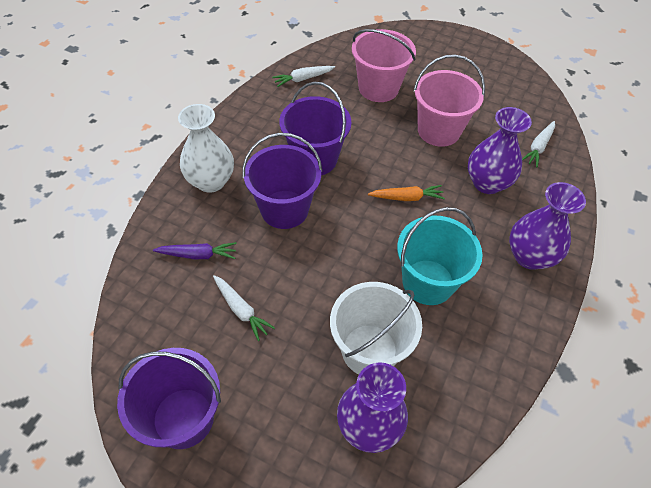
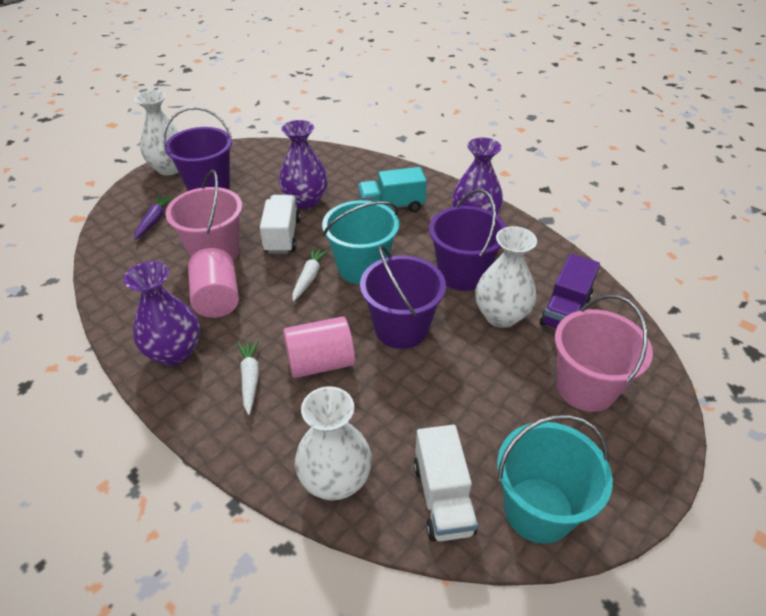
orange carrot: 1 -> 0
pink cylinder: 0 -> 2
purple truck: 0 -> 1
turquoise bucket: 1 -> 2
turquoise truck: 0 -> 1
white bucket: 1 -> 0
white carrot: 3 -> 2
white truck: 0 -> 2
white vase: 1 -> 3

